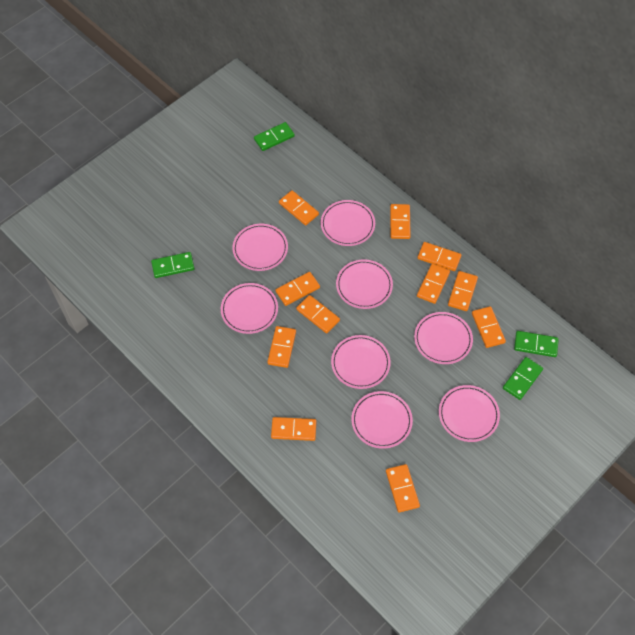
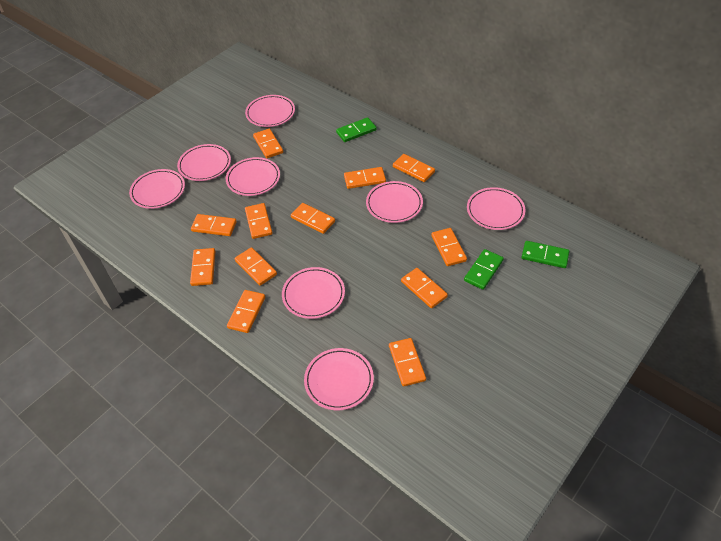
green domino: 4 -> 3
orange domino: 11 -> 12

